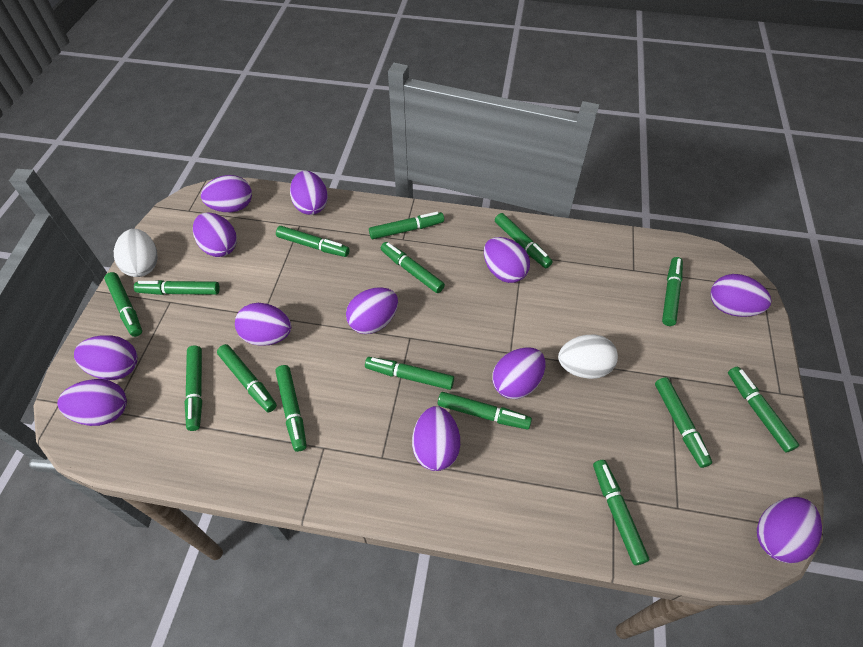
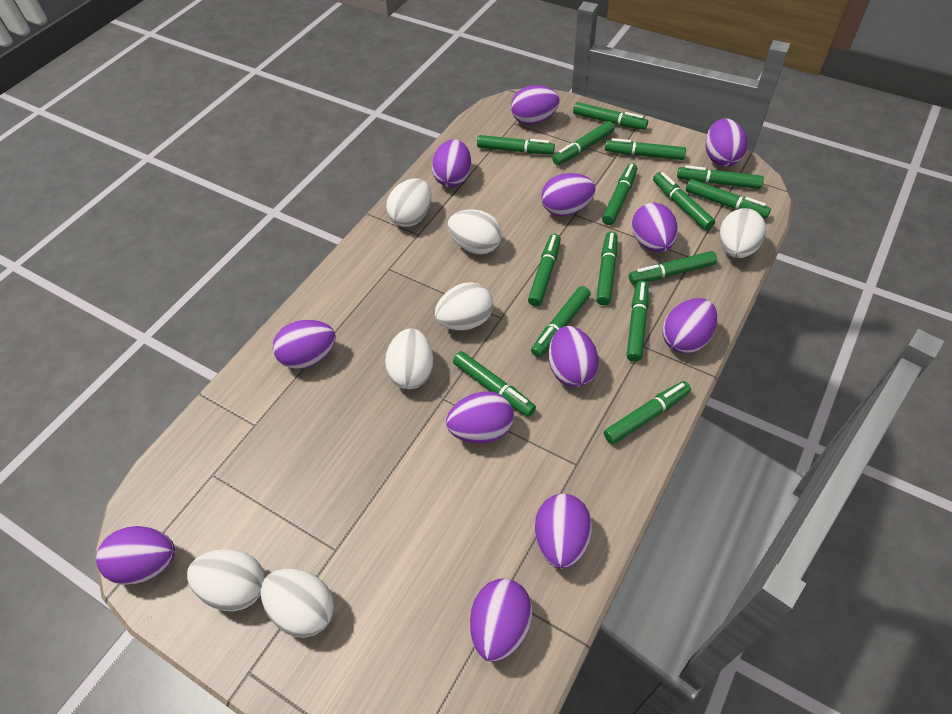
white egg: 2 -> 7

